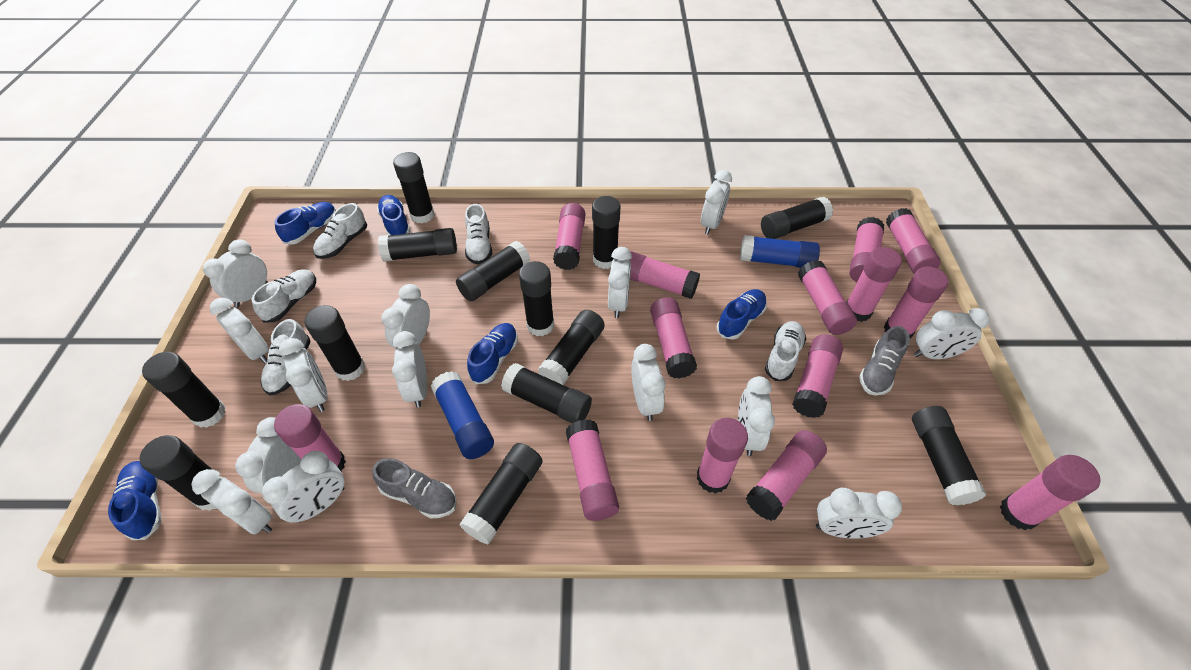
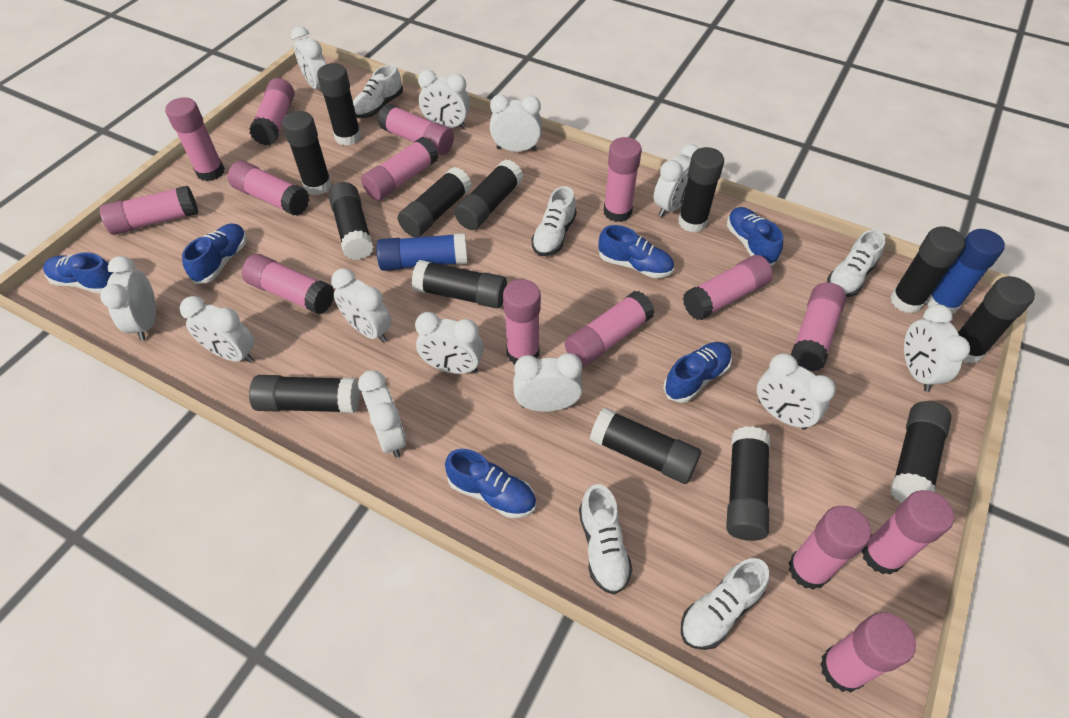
blue shoe: 5 -> 6
grey shoe: 2 -> 0
pink glue stick: 14 -> 15
white clock: 14 -> 12

